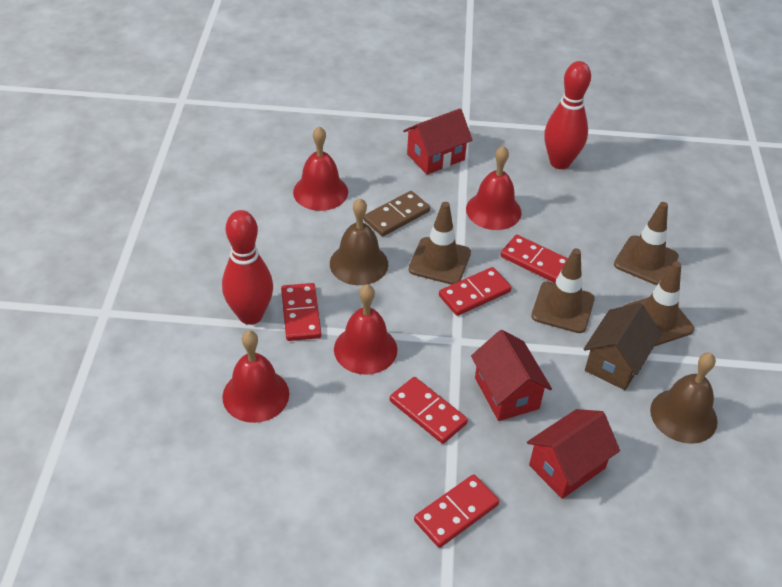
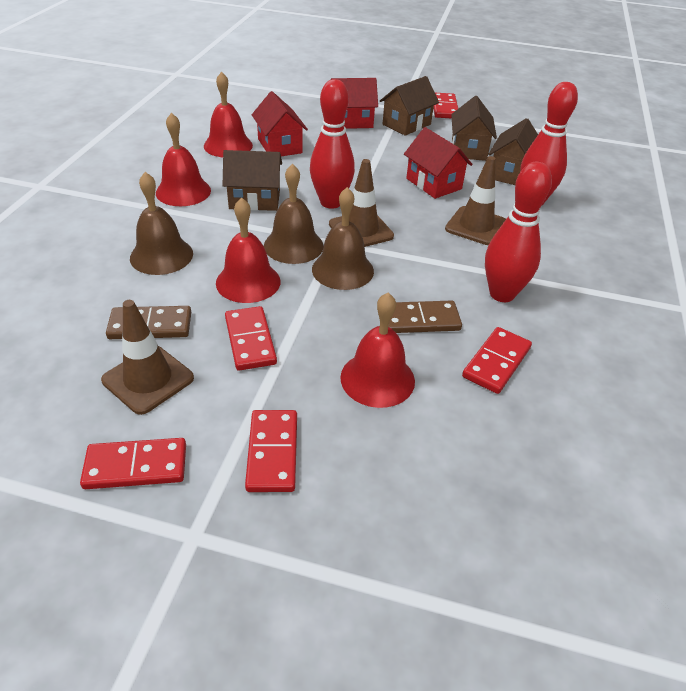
brown bell: 2 -> 3
brown domino: 1 -> 2
brown house: 1 -> 4
brown traffic cone: 4 -> 3
red bowling pin: 2 -> 3

